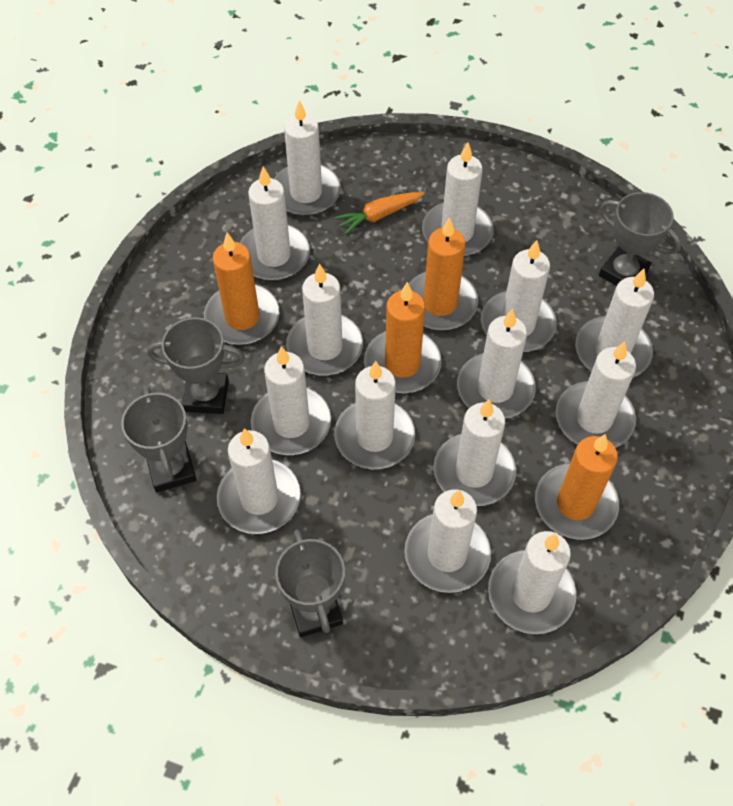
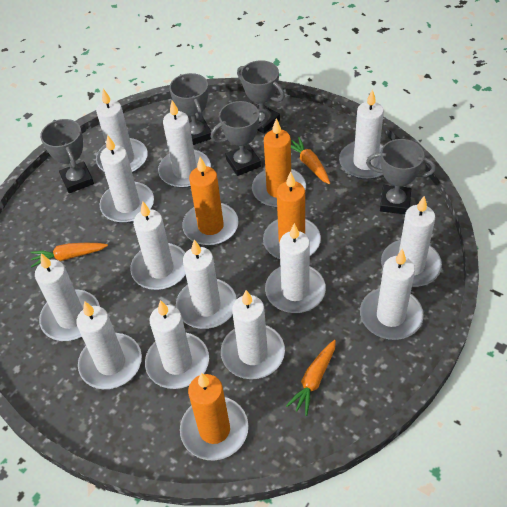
grey trophy: 4 -> 5
orange carrot: 1 -> 3
white candle: 14 -> 13

